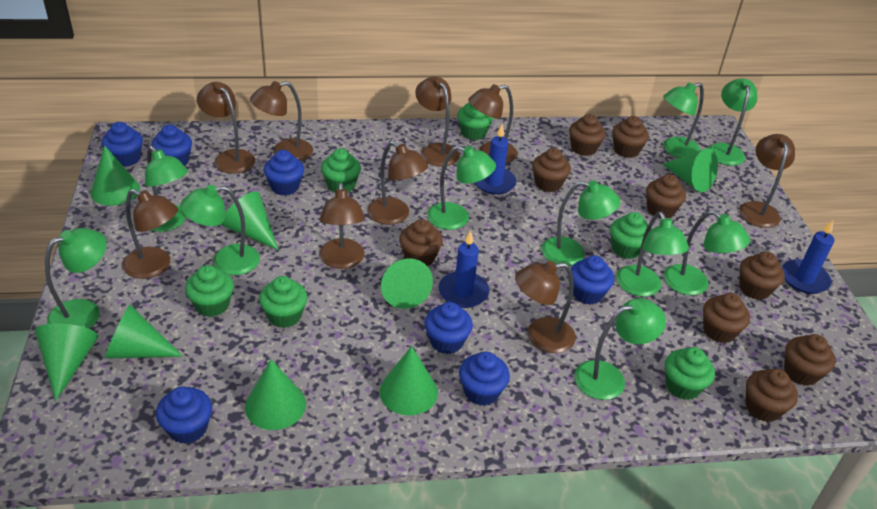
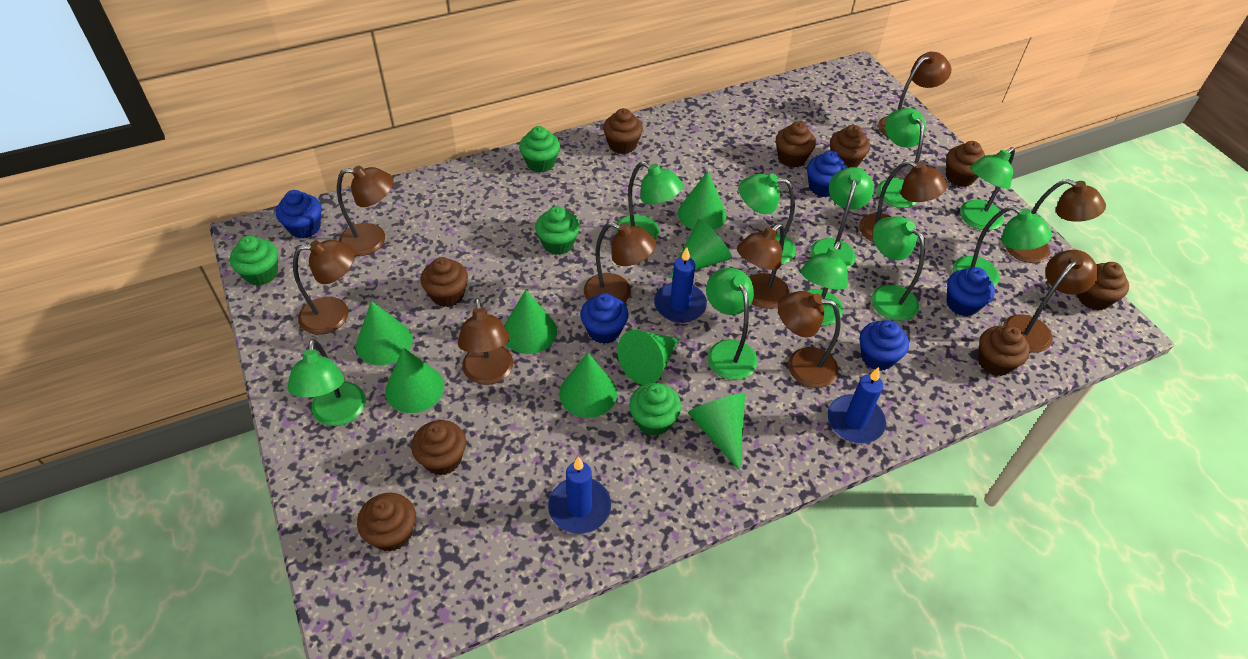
blue cupcake: 7 -> 5
brown lamp: 9 -> 10
green cupcake: 6 -> 4

